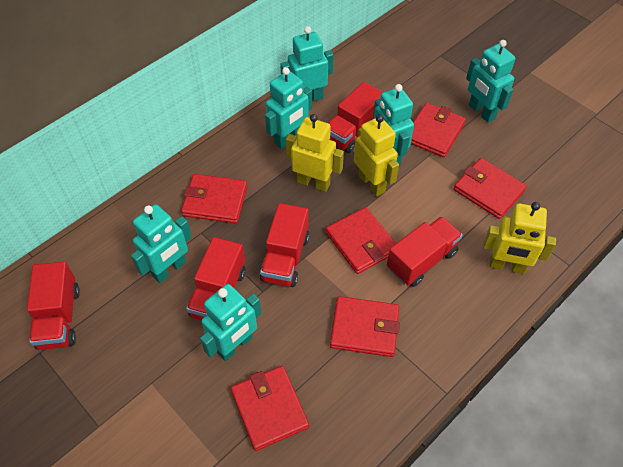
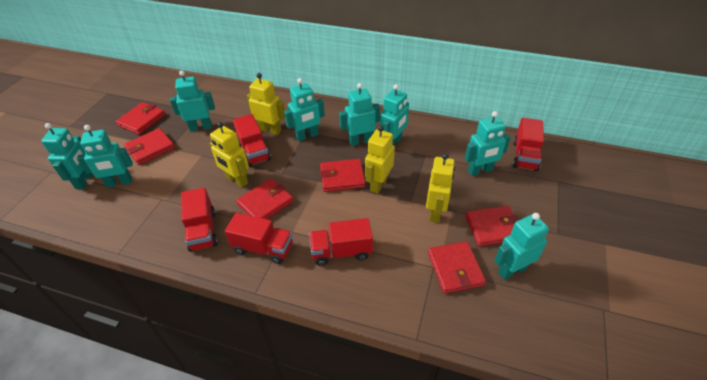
turquoise robot: 6 -> 8
yellow robot: 3 -> 4

